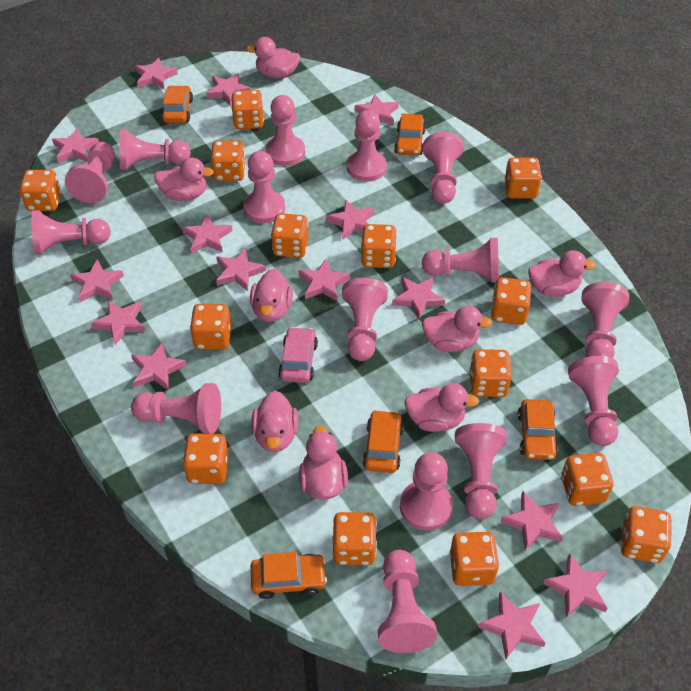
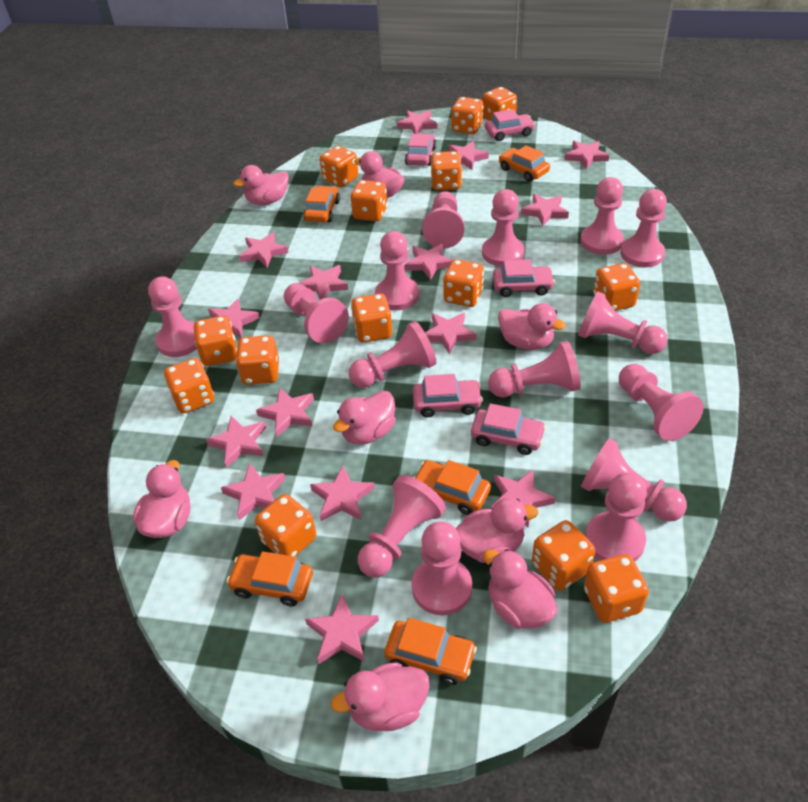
pink car: 1 -> 5

